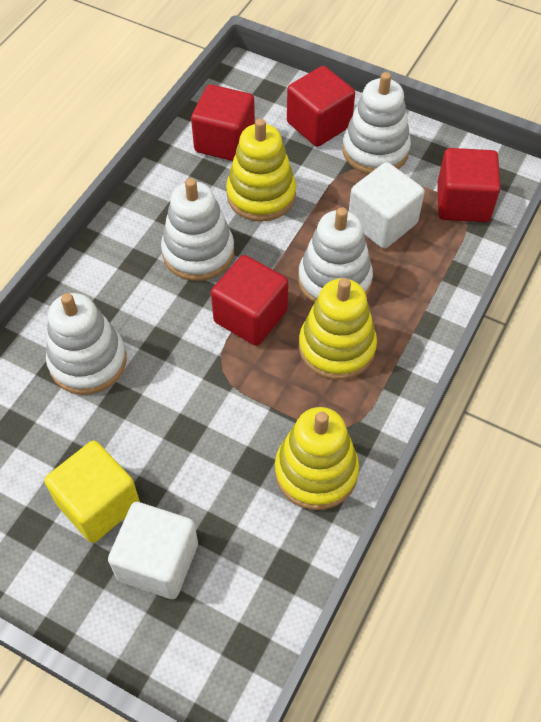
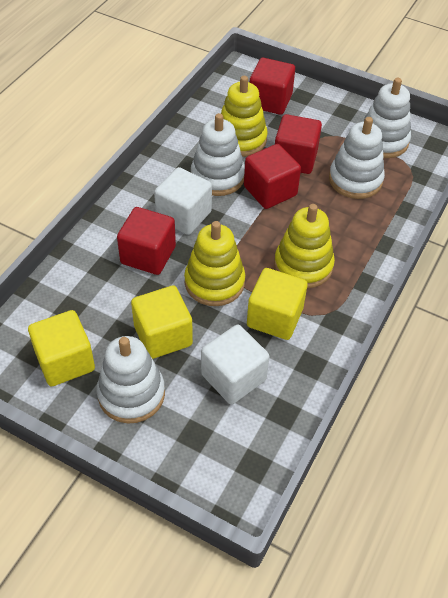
yellow cube: 1 -> 3

